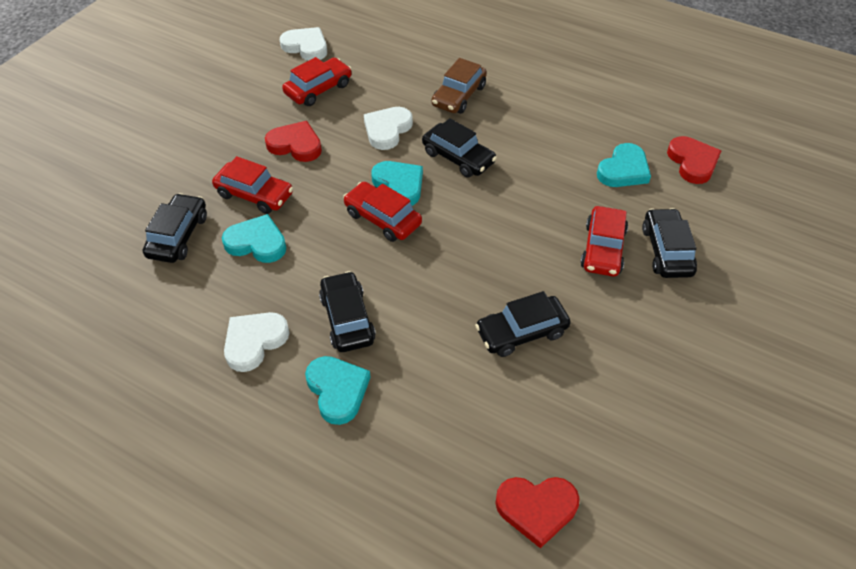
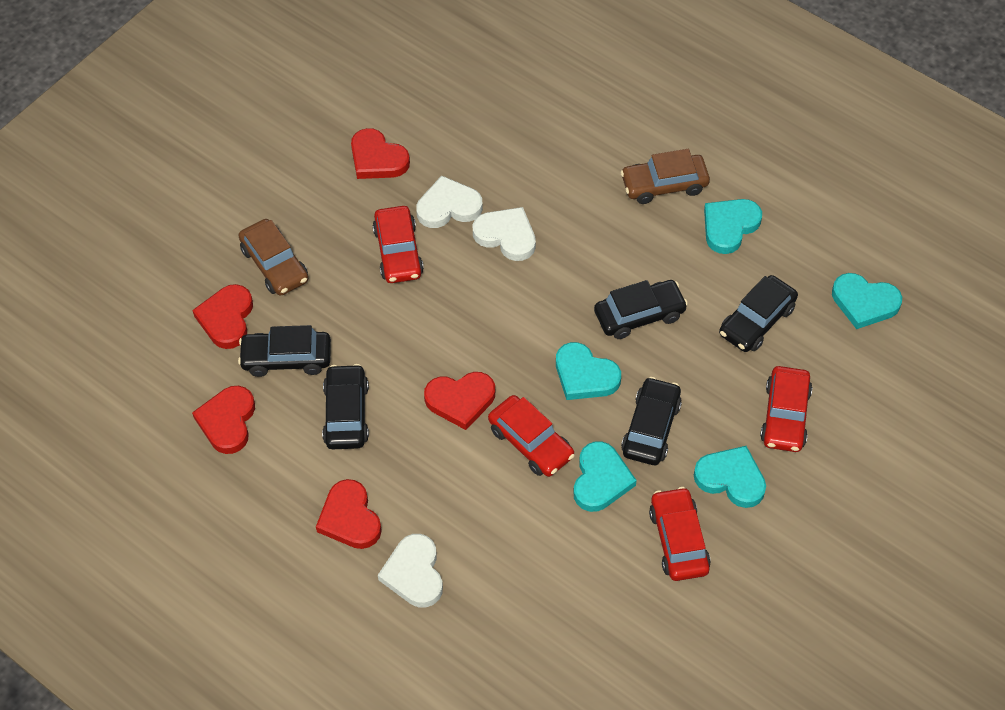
brown car: 1 -> 2
red heart: 3 -> 5
turquoise heart: 4 -> 5

